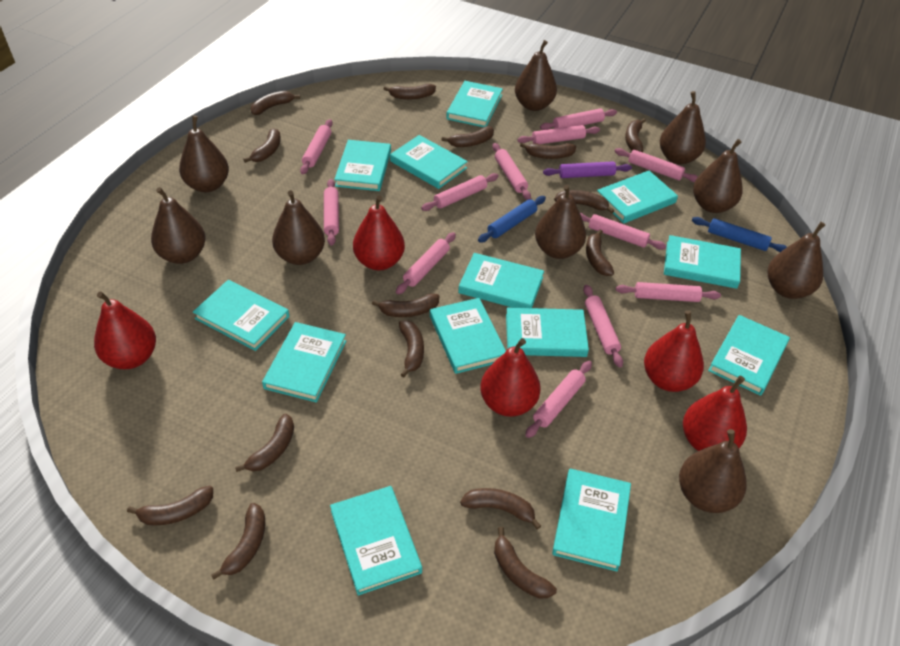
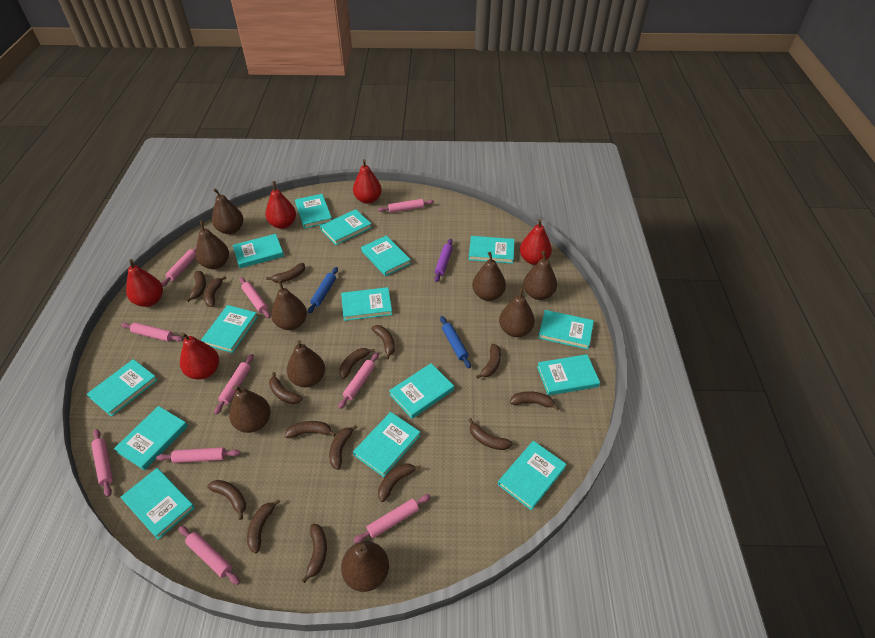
pink rolling pin: 12 -> 10
turquoise book: 13 -> 15

